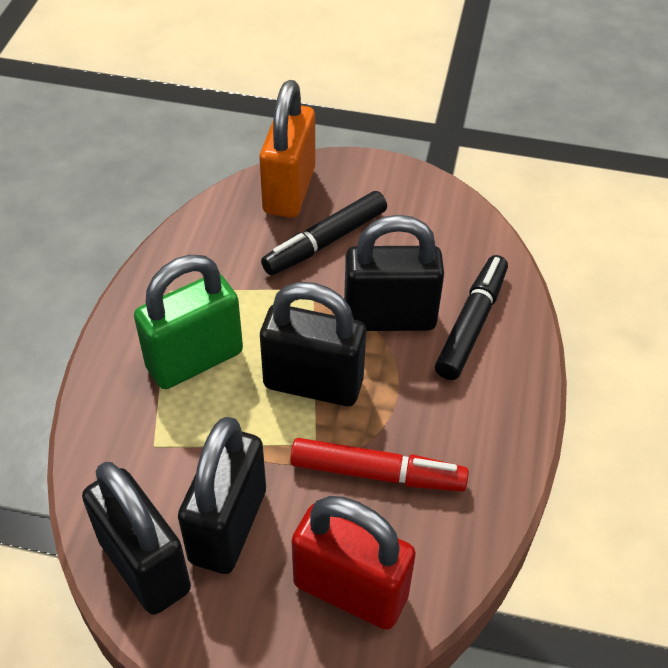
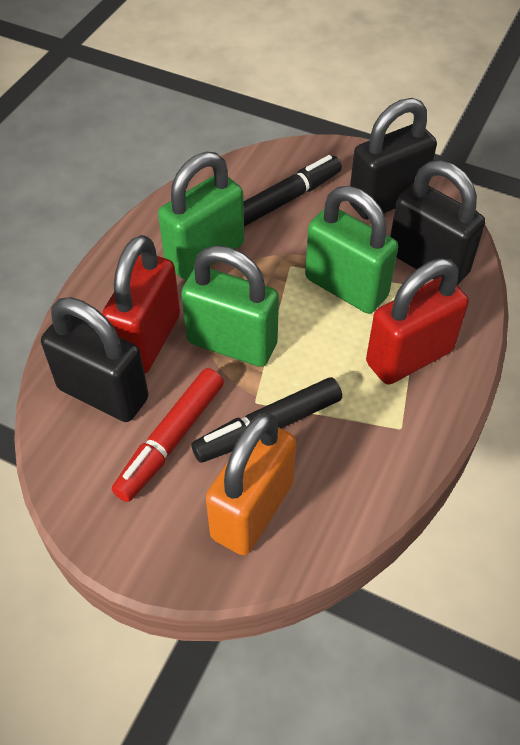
black padlock: 4 -> 3
green padlock: 1 -> 3
red padlock: 1 -> 2

